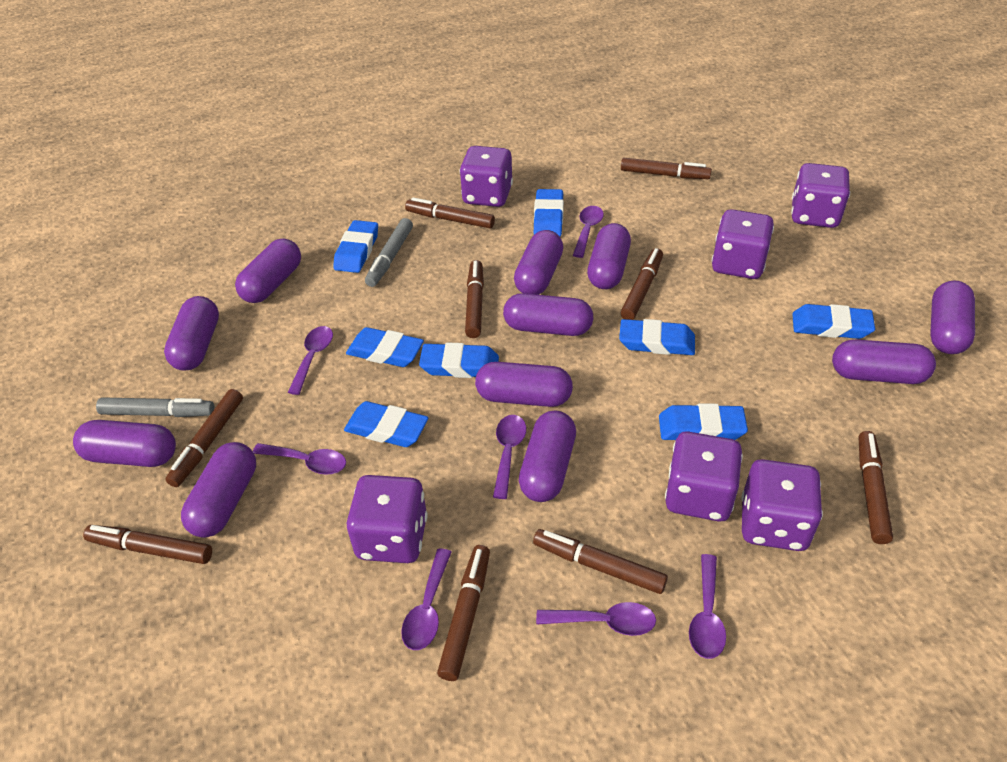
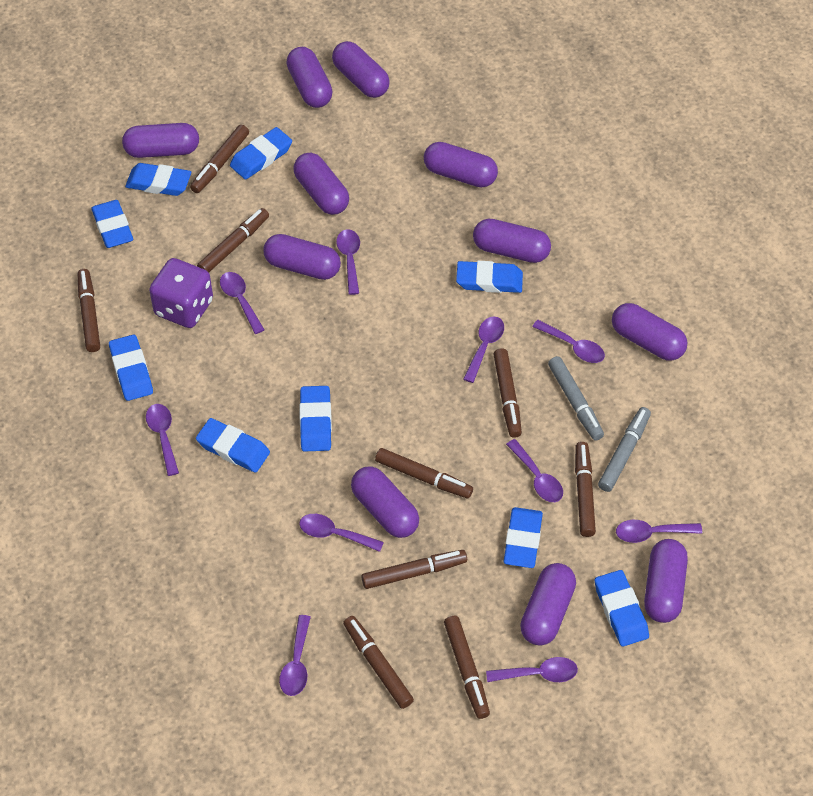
blue eraser: 8 -> 9
purple dice: 6 -> 1
purple spoon: 7 -> 10

